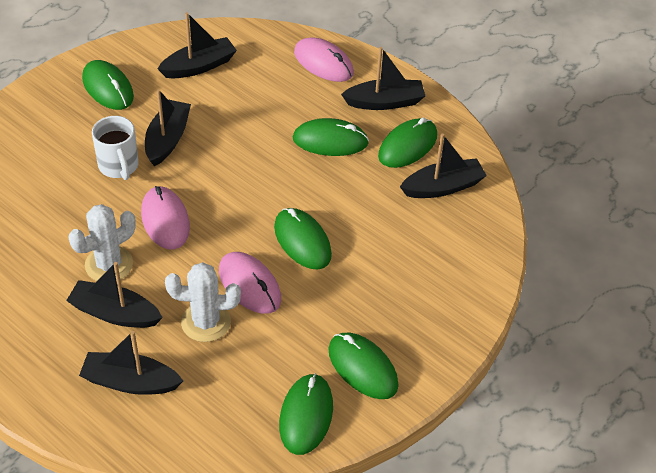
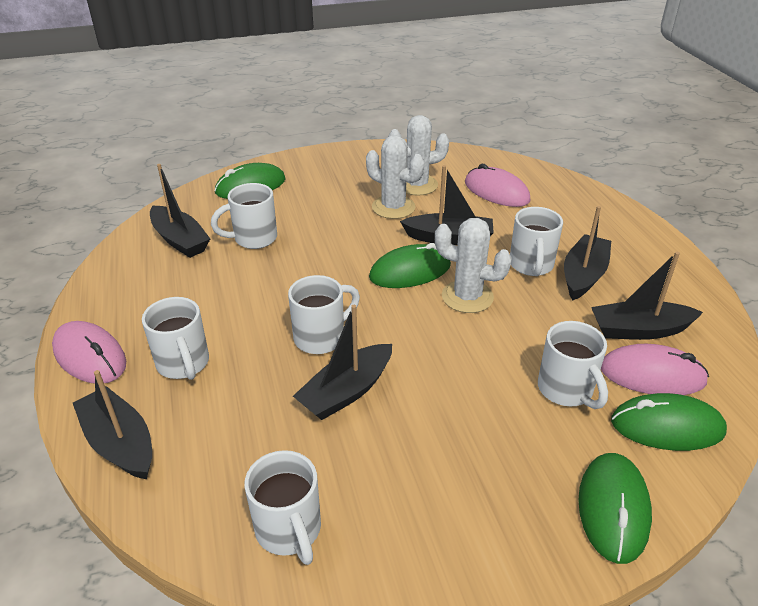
green mouse: 6 -> 4
white cactus: 2 -> 3
white mug: 1 -> 6

